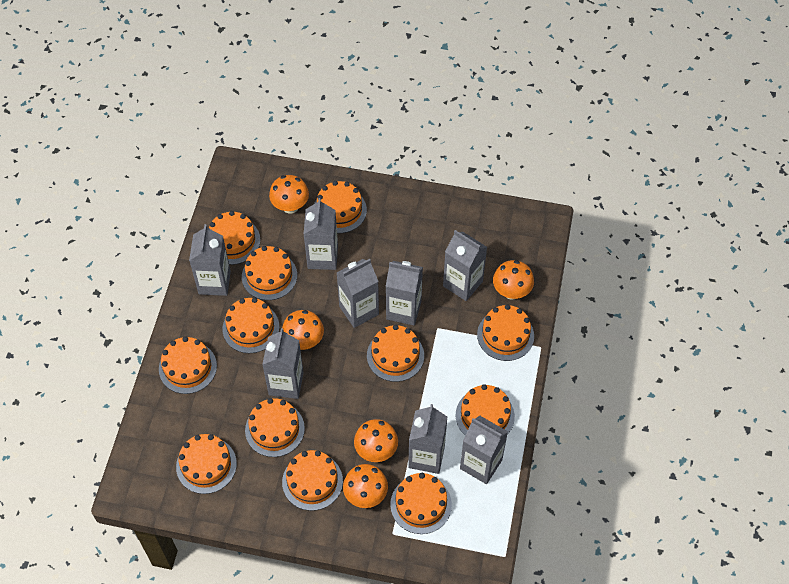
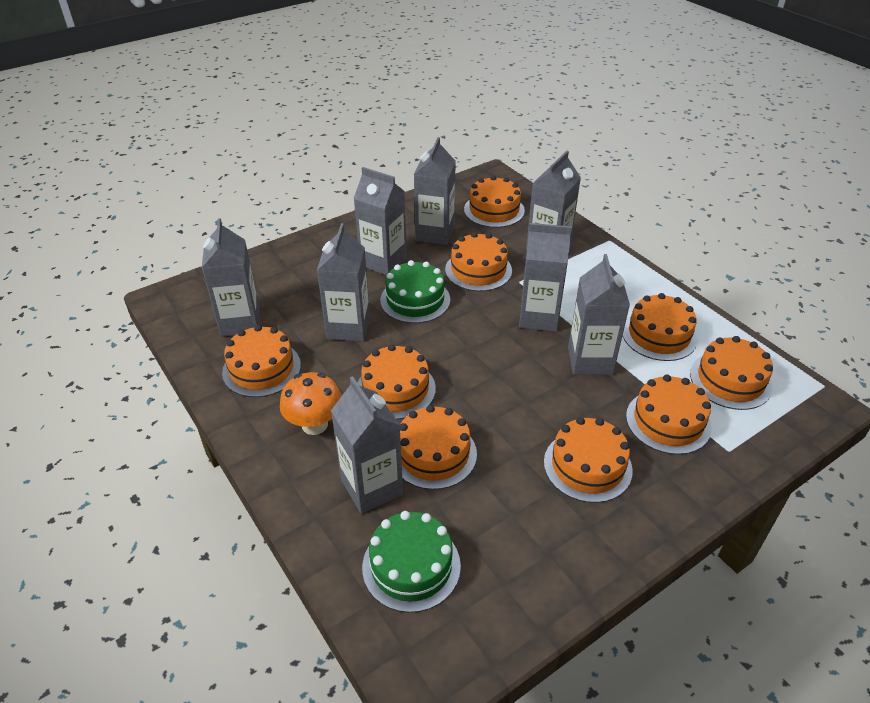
green cake: 0 -> 2
orange cake: 12 -> 9
orange mushroom: 5 -> 1

